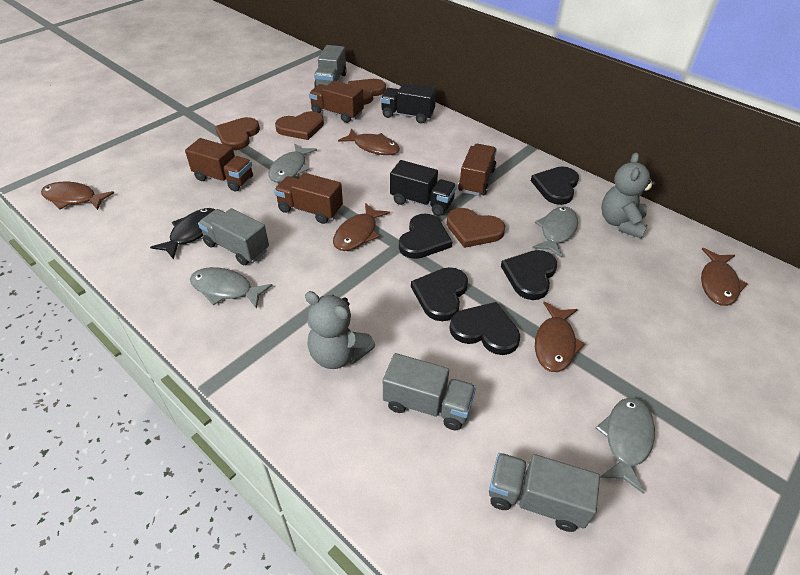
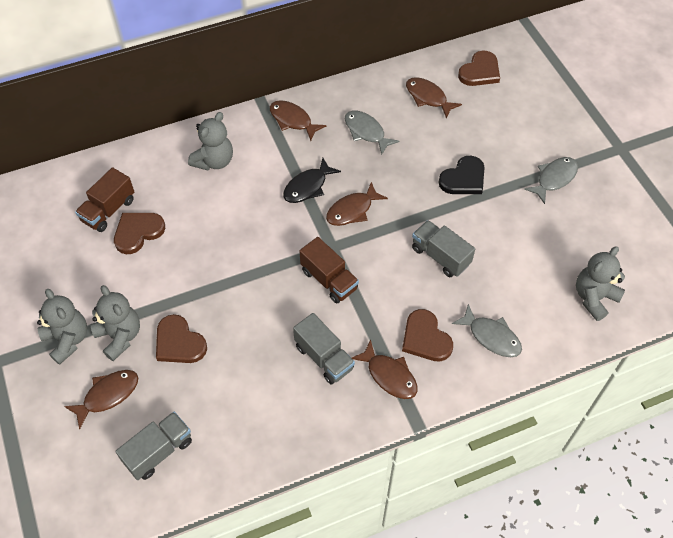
black heart: 5 -> 1
black truck: 2 -> 0
brown truck: 4 -> 2
grey fish: 4 -> 3
grey teddy bear: 2 -> 4
grey truck: 4 -> 3

